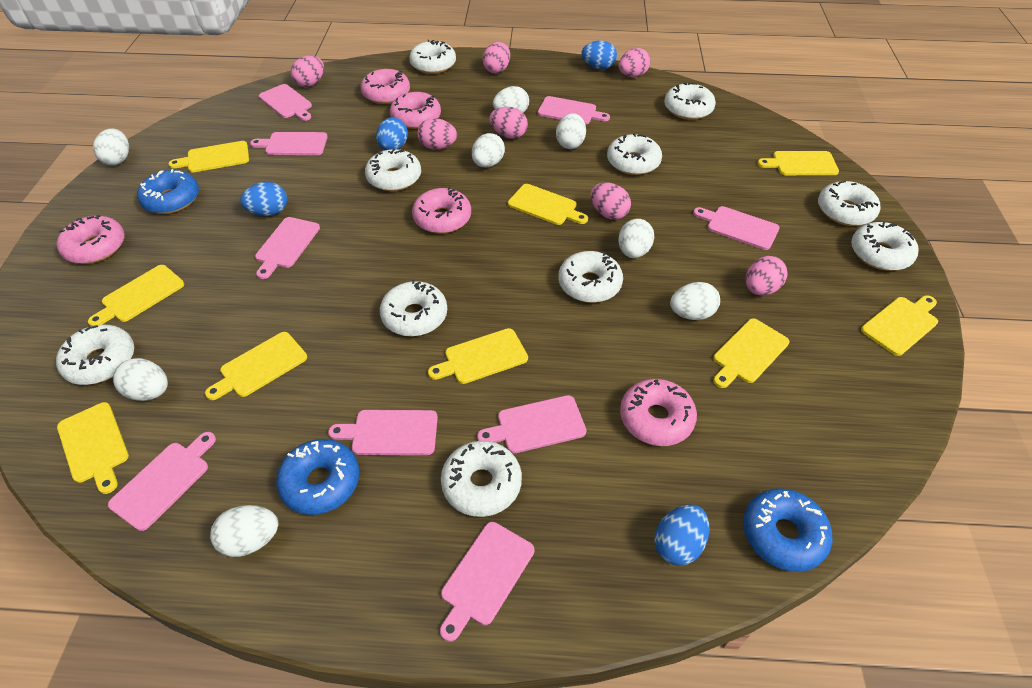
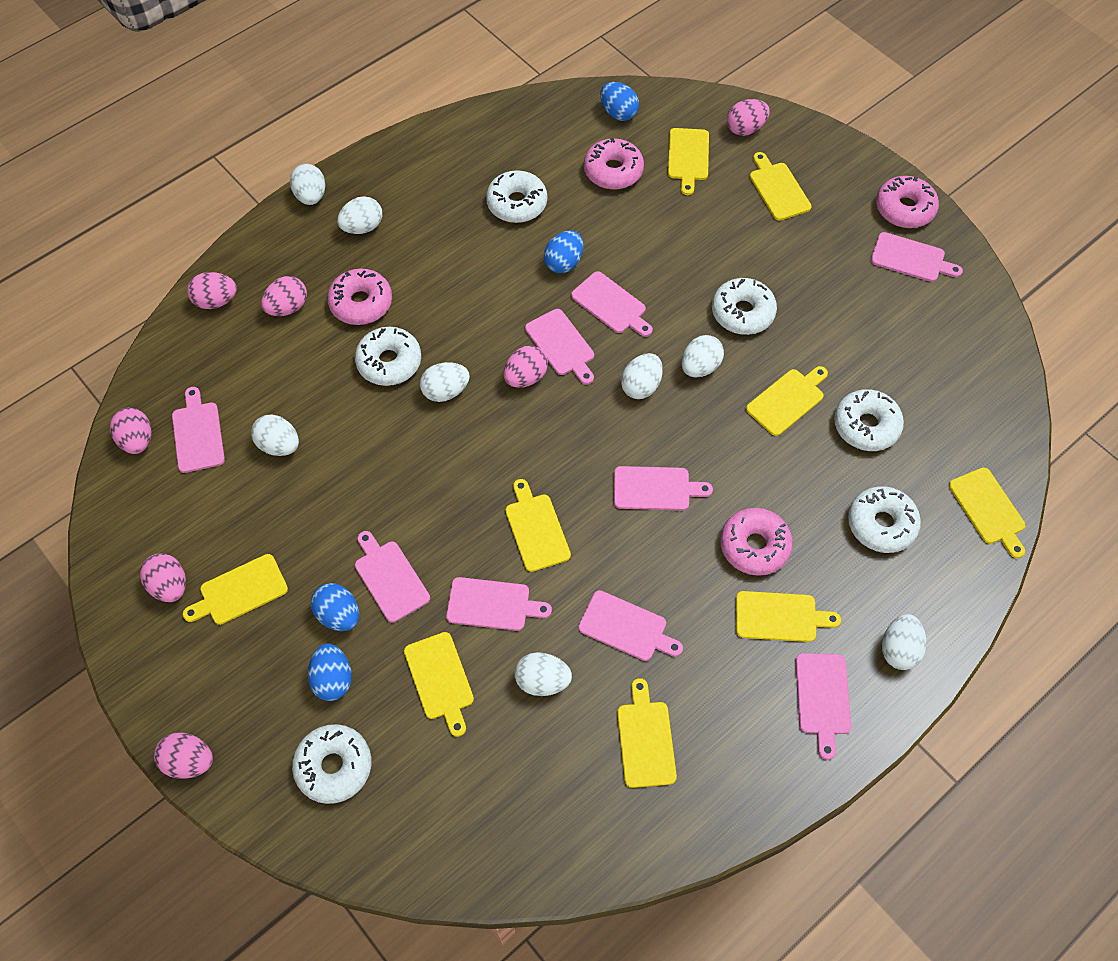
blue donut: 3 -> 0
pink donut: 5 -> 4
white donut: 10 -> 6

